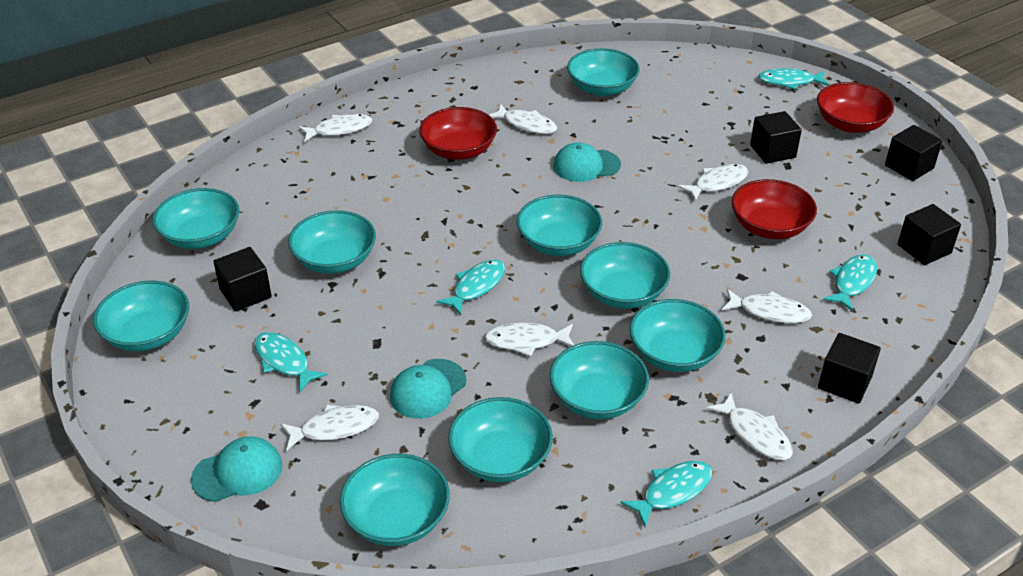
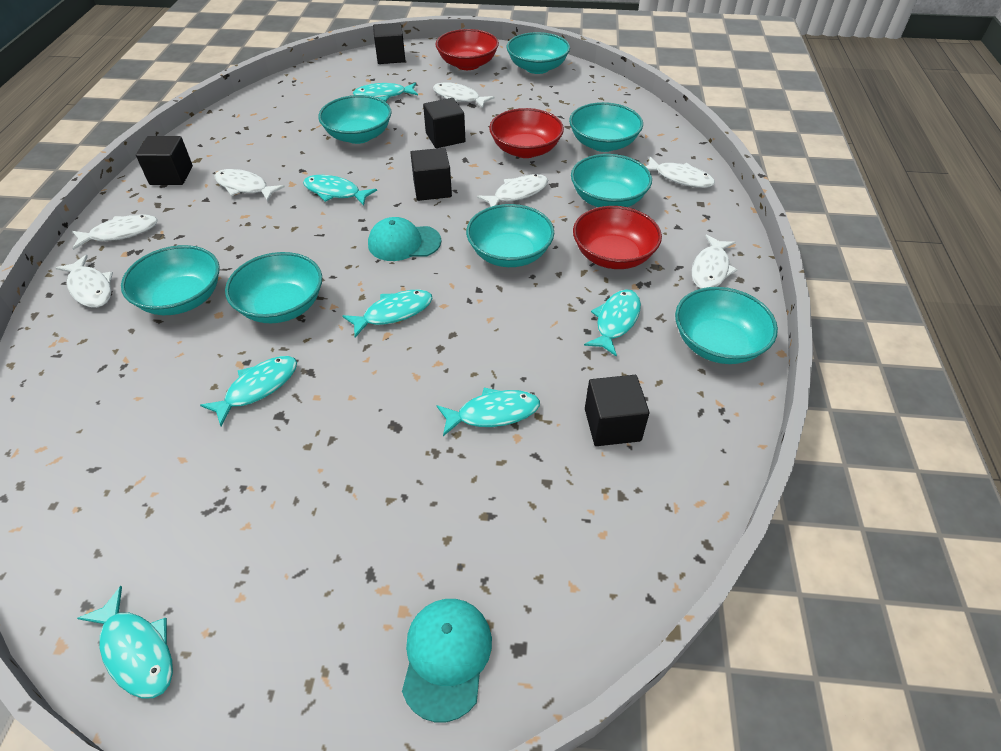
turquoise bowl: 10 -> 8
turquoise cap: 3 -> 2
turquoise fish: 5 -> 7

